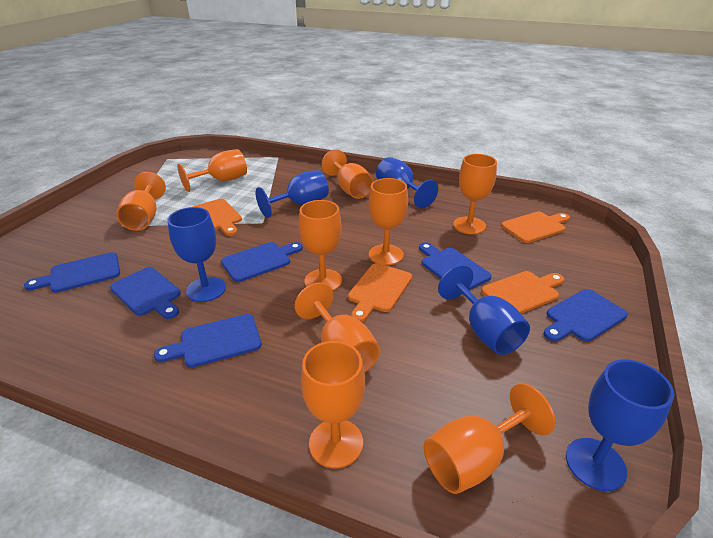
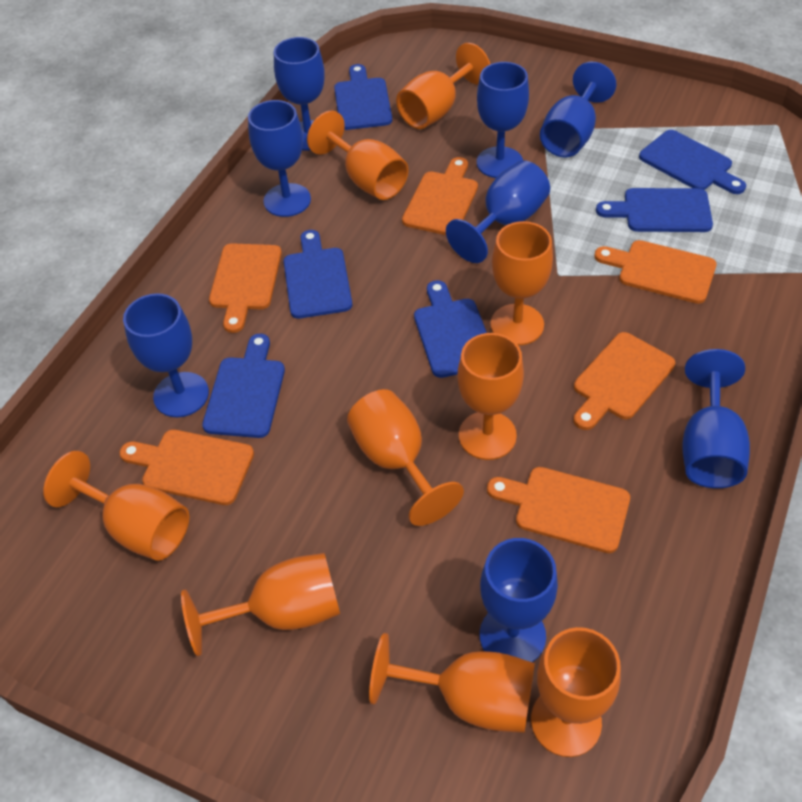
blue goblet: 5 -> 8
orange cutting board: 4 -> 6

